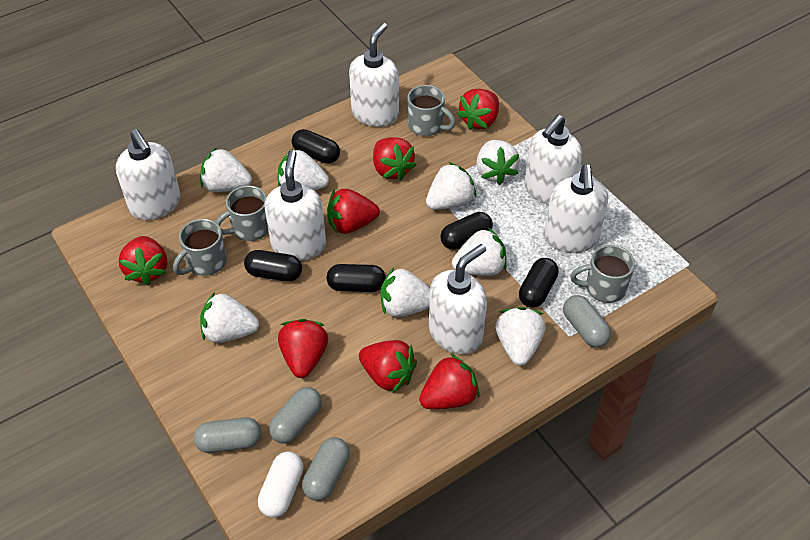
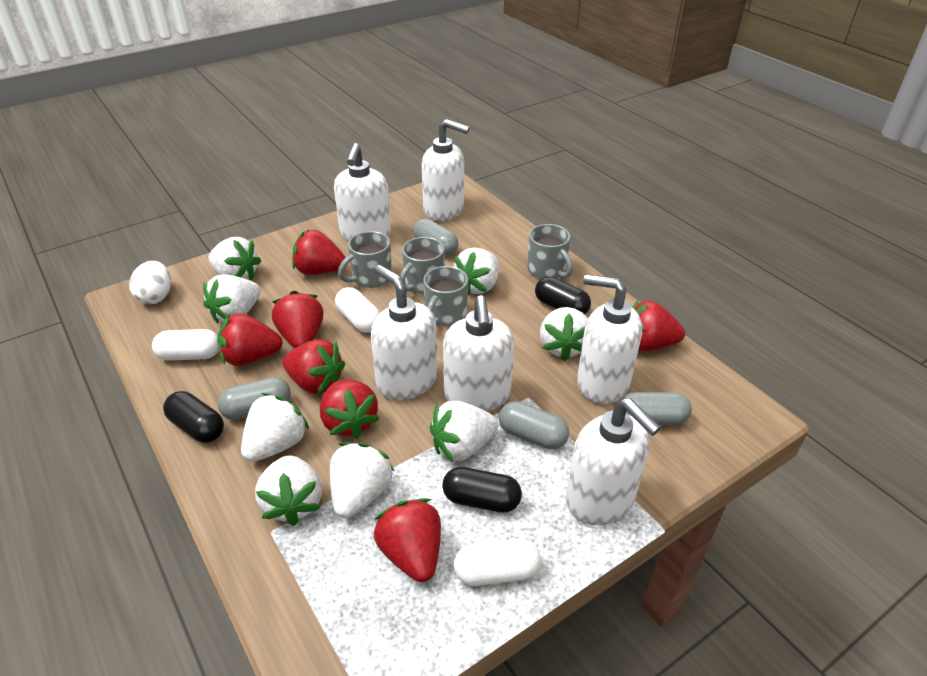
black capsule: 5 -> 3
white capsule: 1 -> 3
white egg: 0 -> 1

